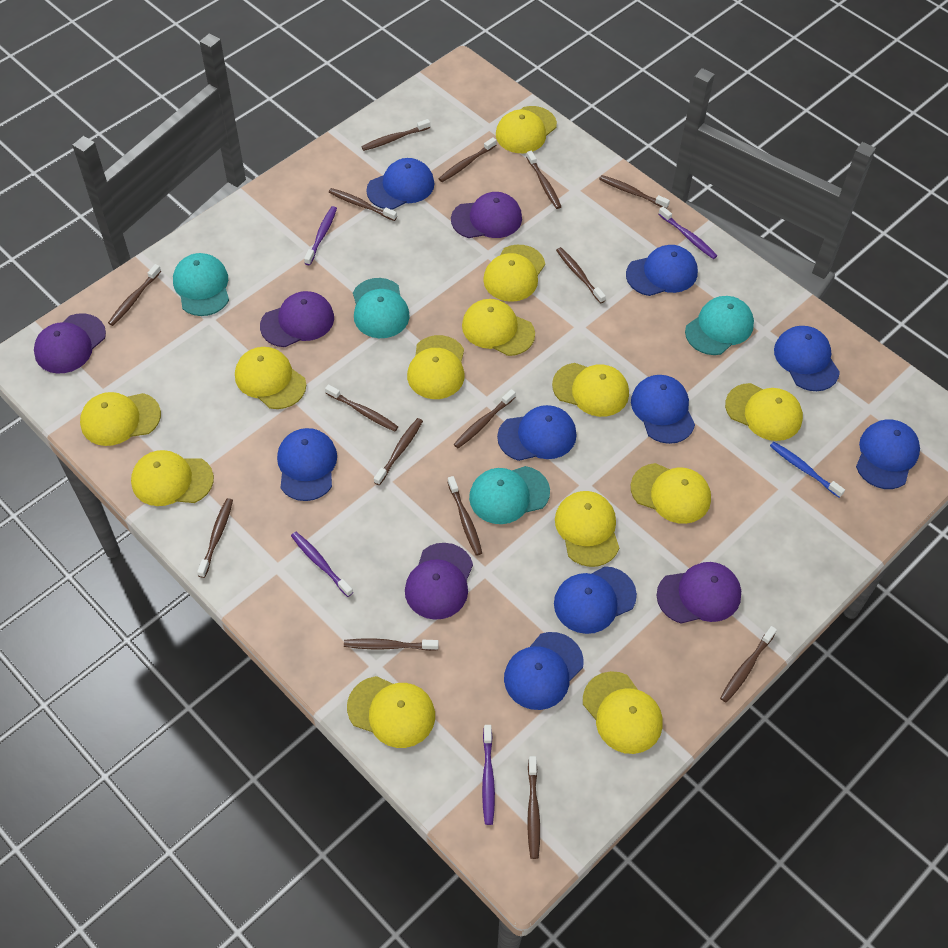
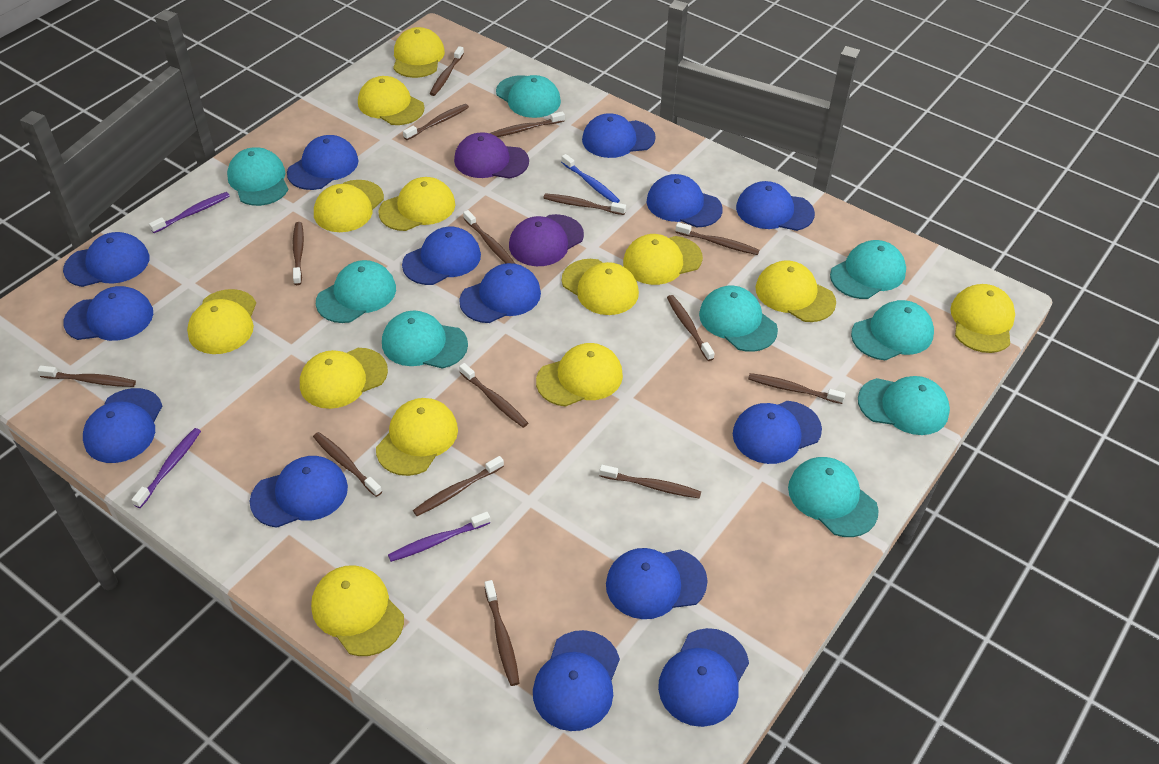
blue cap: 9 -> 14
purple cap: 5 -> 2
purple toothbrush: 4 -> 3
turquoise cap: 4 -> 9

